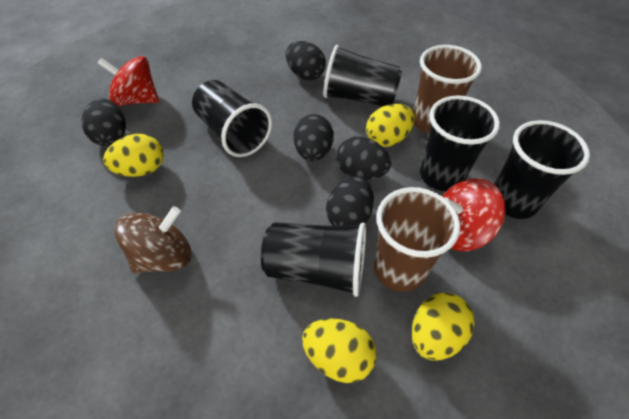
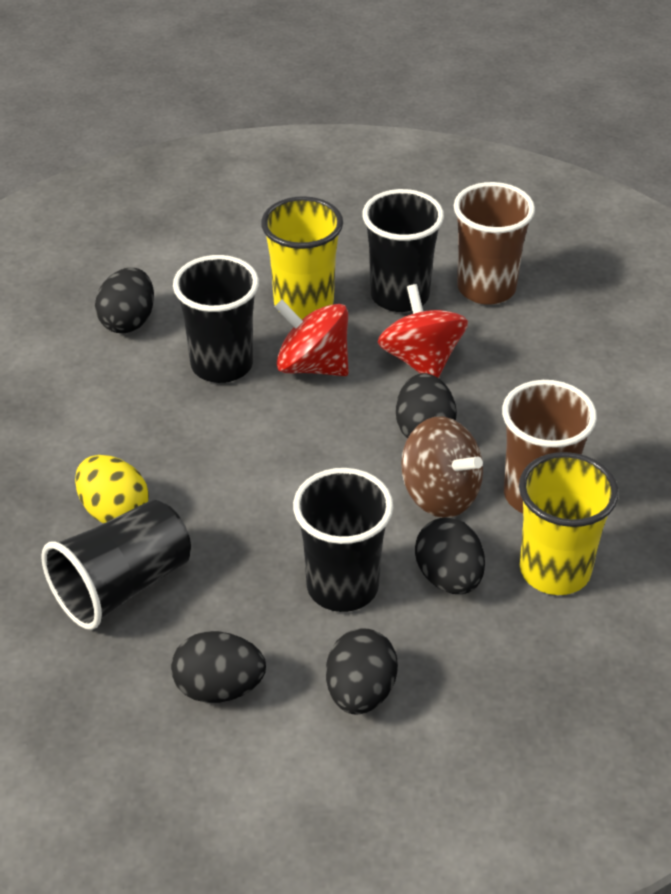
black cup: 5 -> 4
yellow cup: 0 -> 2
yellow egg: 4 -> 1

